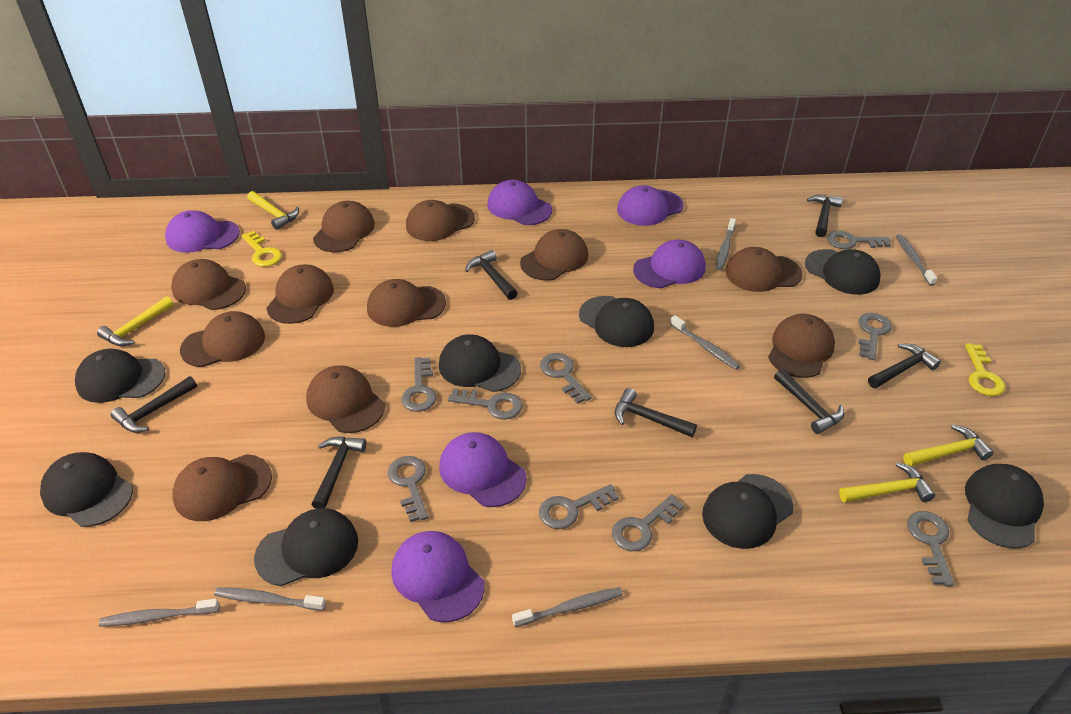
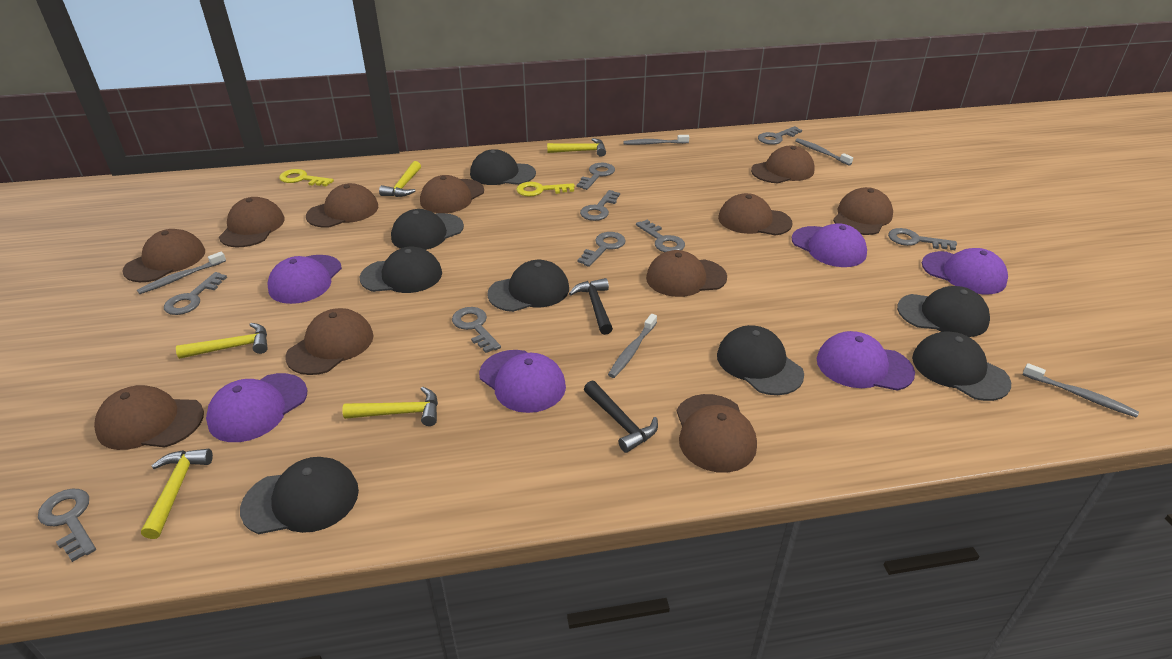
black hammer: 7 -> 2
grey toothbrush: 6 -> 5
yellow hammer: 4 -> 5

